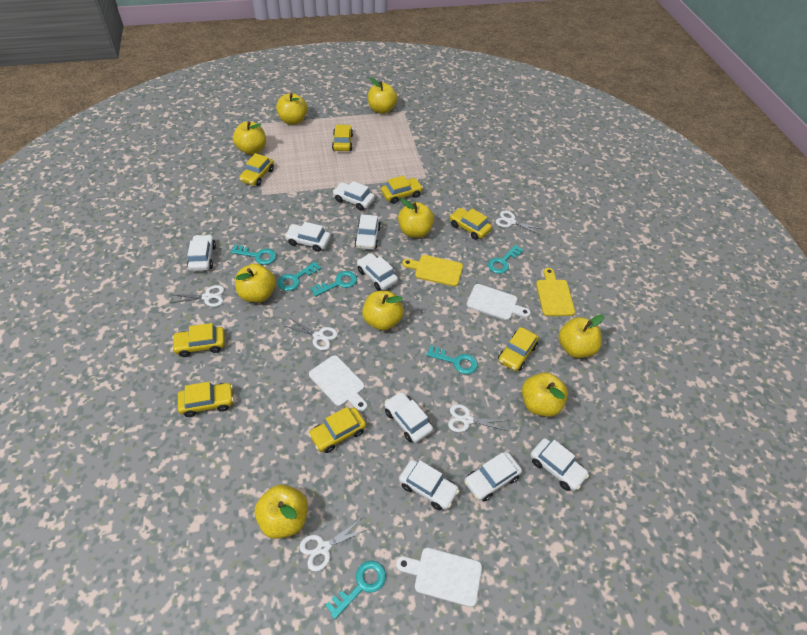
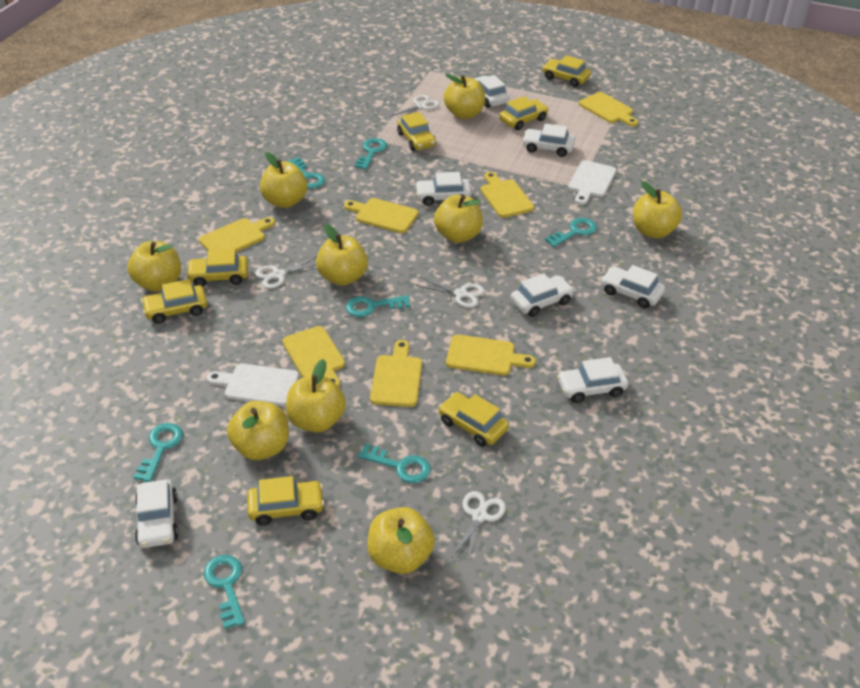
turquoise key: 6 -> 7
white car: 9 -> 7
white cutting board: 3 -> 2
white scissors: 5 -> 4
yellow car: 8 -> 7
yellow cutting board: 2 -> 7

